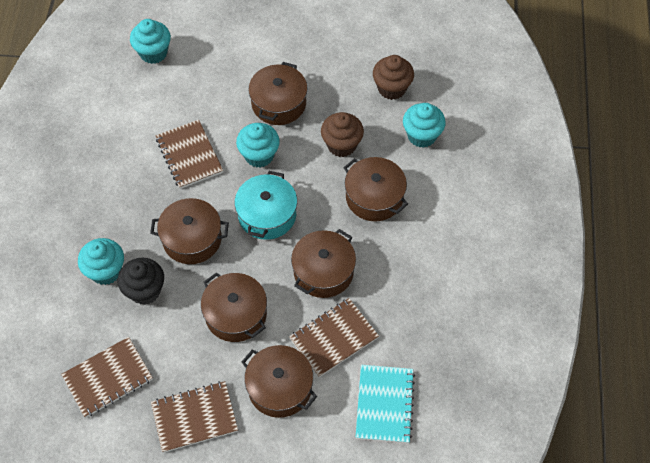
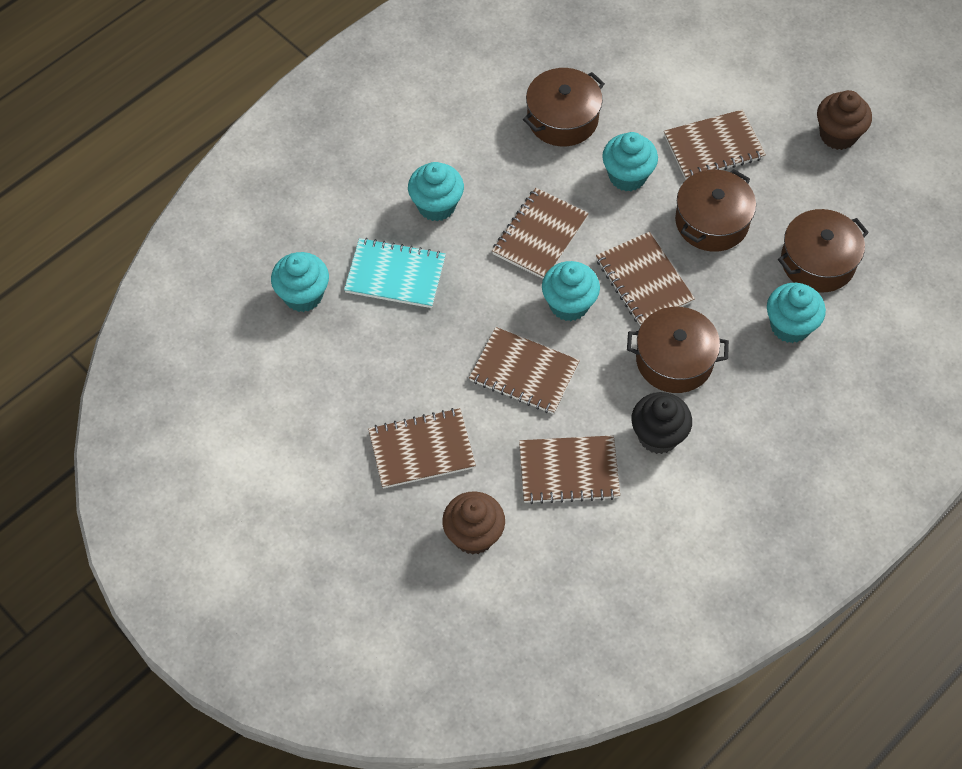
brown notebook: 4 -> 6
brown pot: 6 -> 4
turquoise cupcake: 4 -> 5
turquoise pot: 1 -> 0

